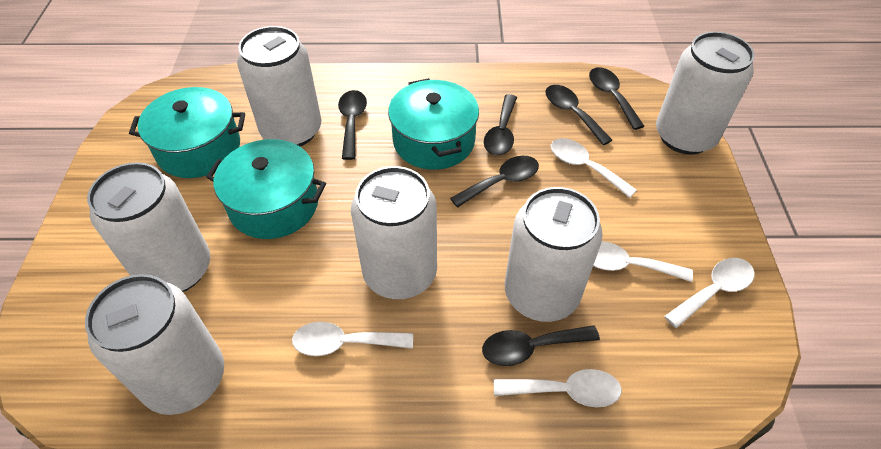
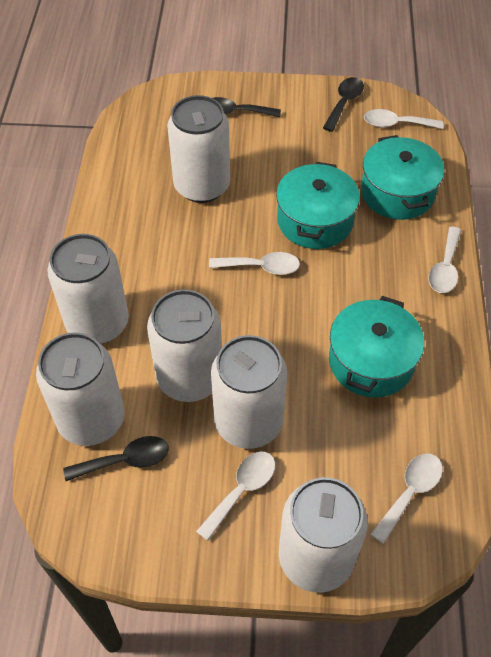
black spoon: 6 -> 3

